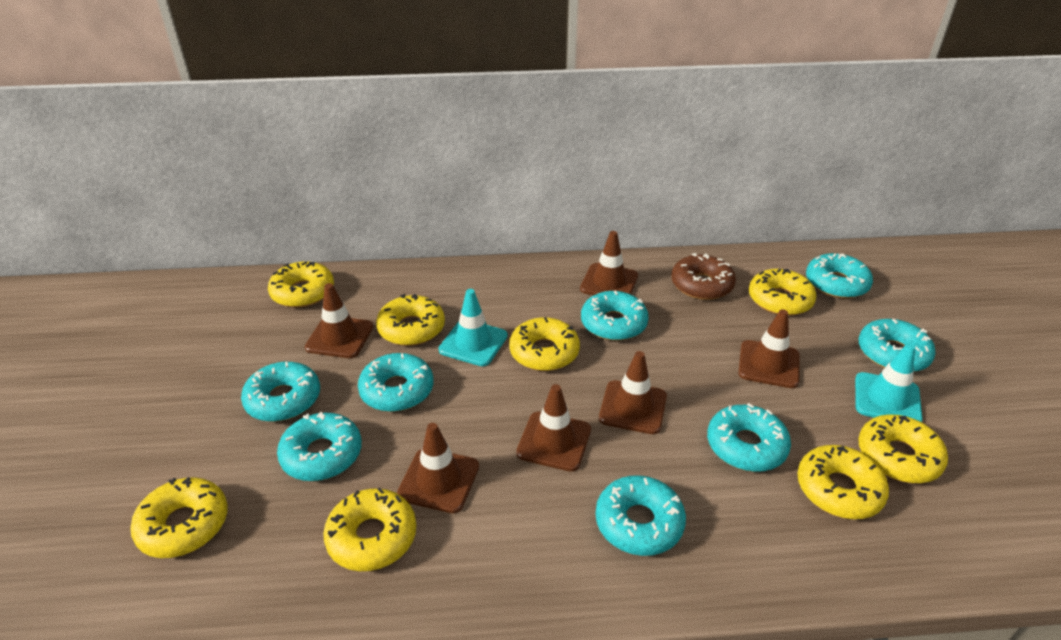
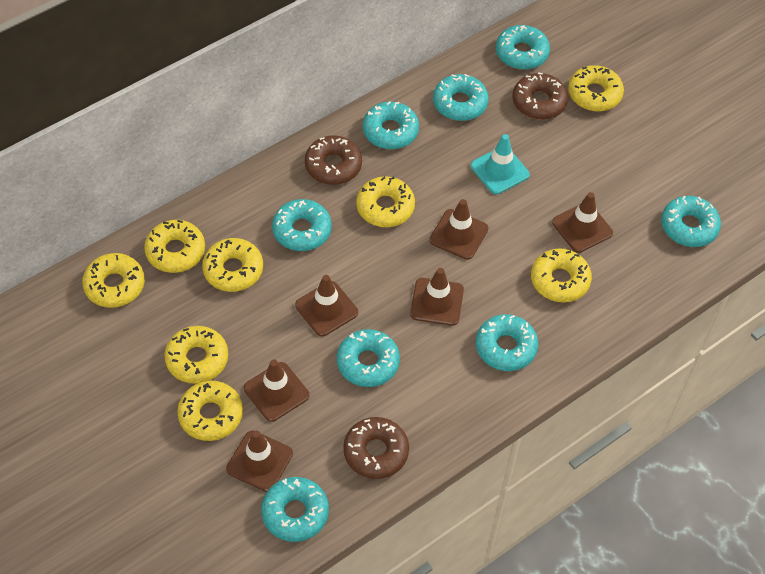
brown donut: 1 -> 3
turquoise traffic cone: 2 -> 1

